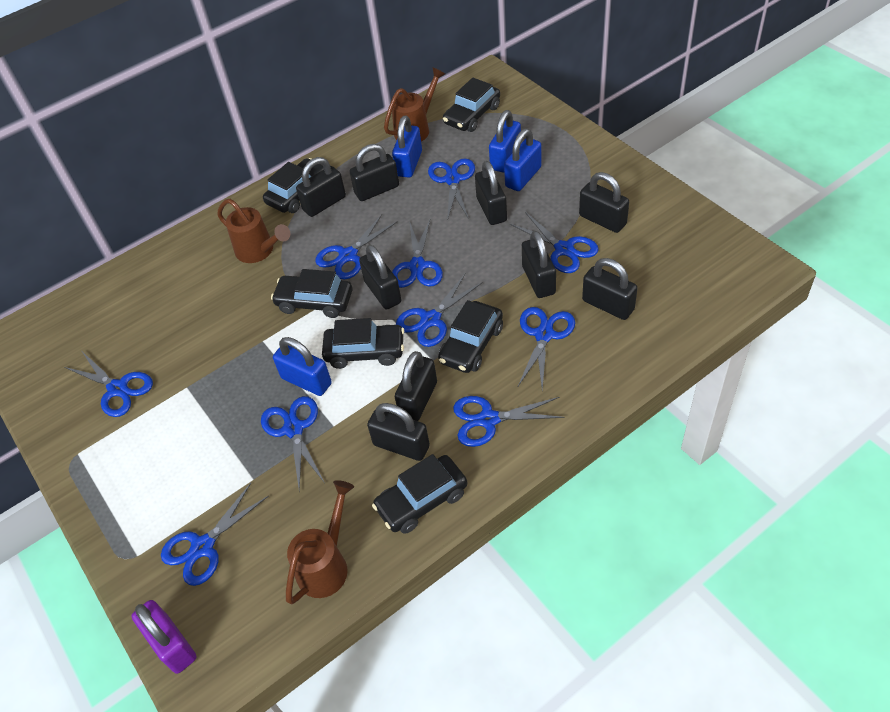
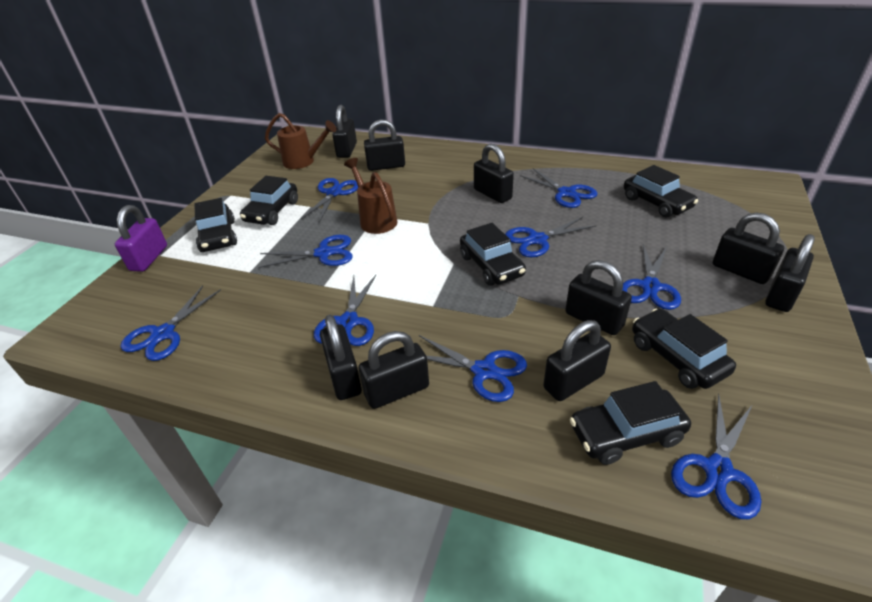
blue padlock: 4 -> 0
blue scissors: 10 -> 9
brown watering can: 3 -> 2

